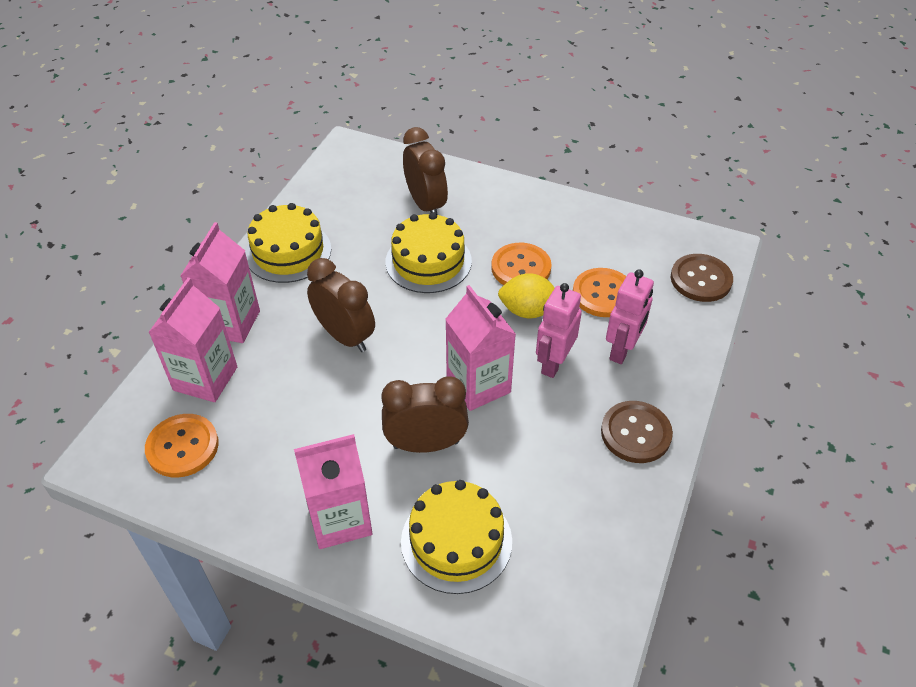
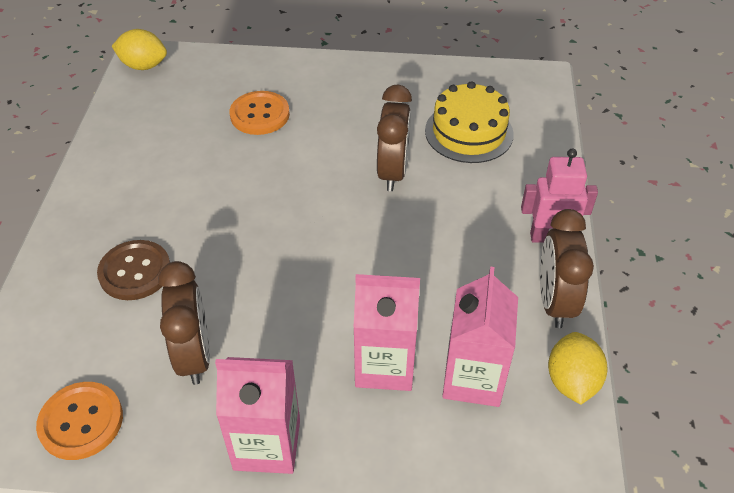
brown button: 2 -> 1
orange button: 3 -> 2
pink carton: 4 -> 3
pink robot: 2 -> 1
yellow cake: 3 -> 1
yellow lemon: 1 -> 2

